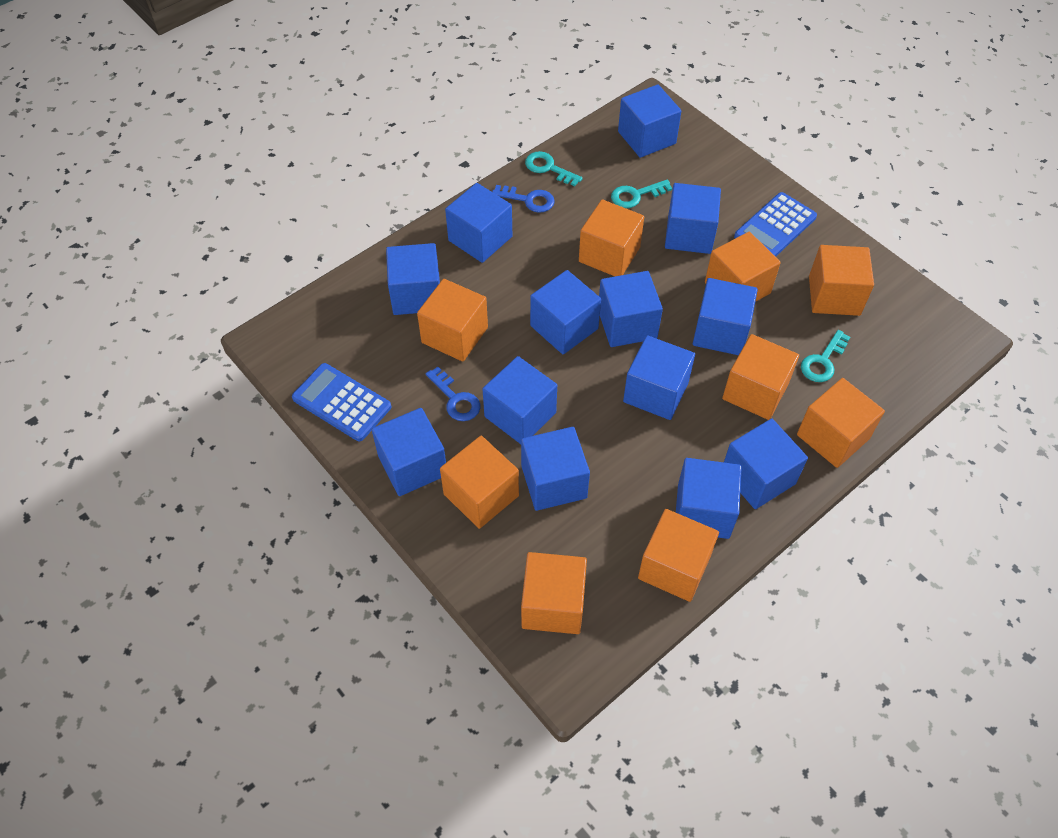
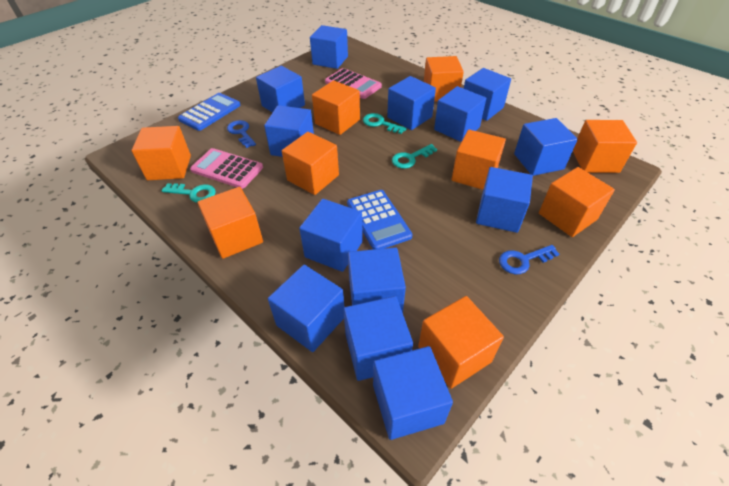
pink calculator: 0 -> 2

